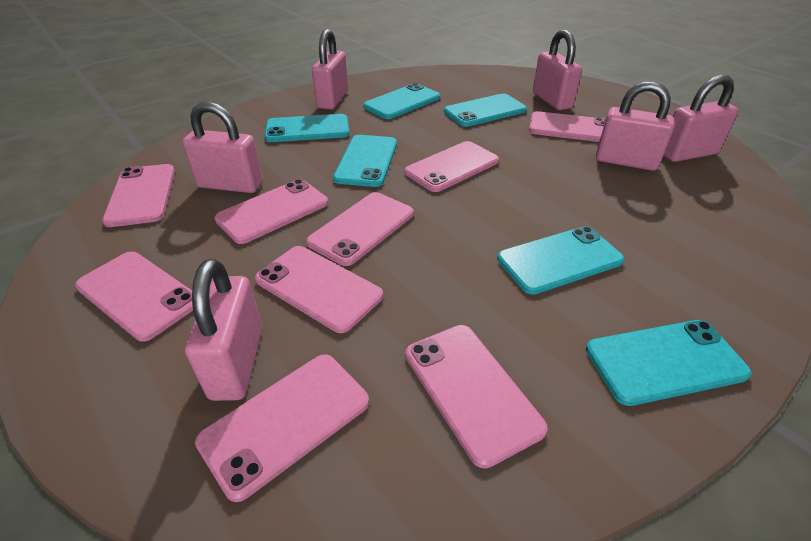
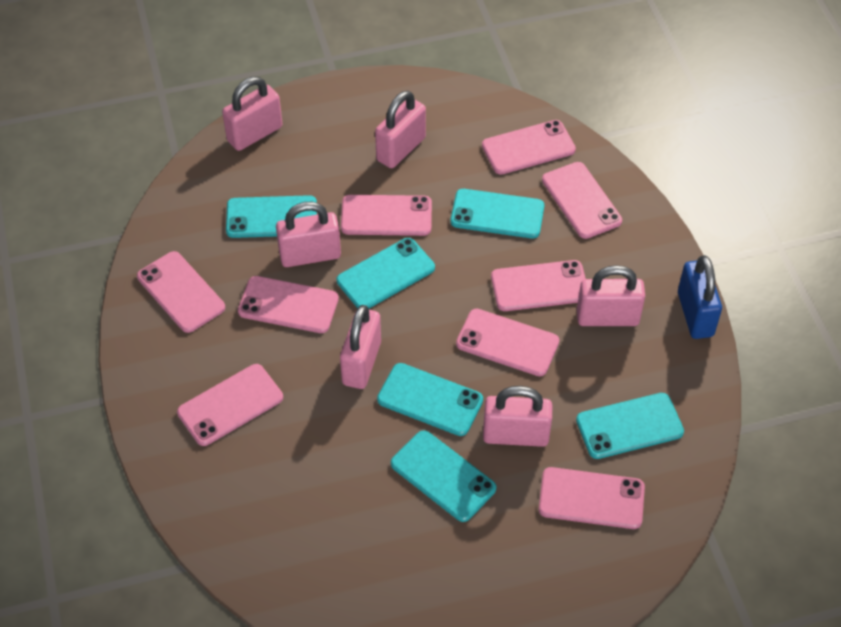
blue padlock: 0 -> 1

